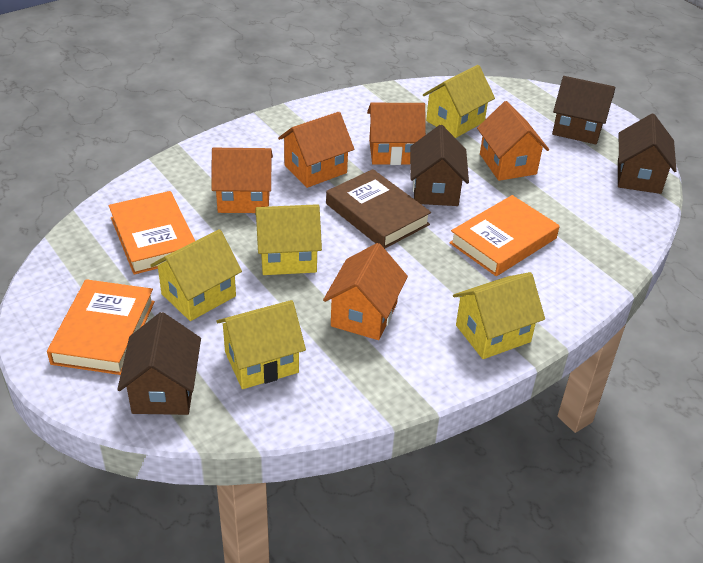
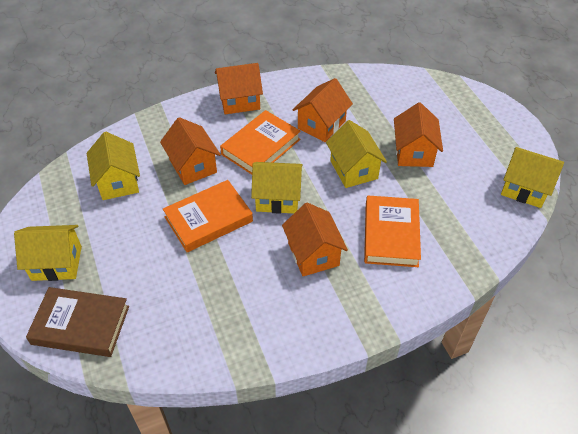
brown house: 4 -> 0

